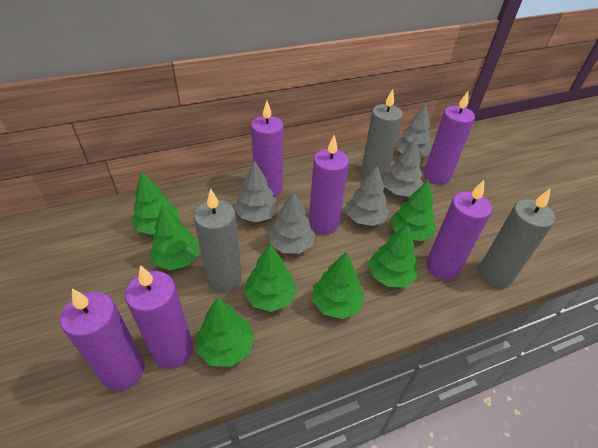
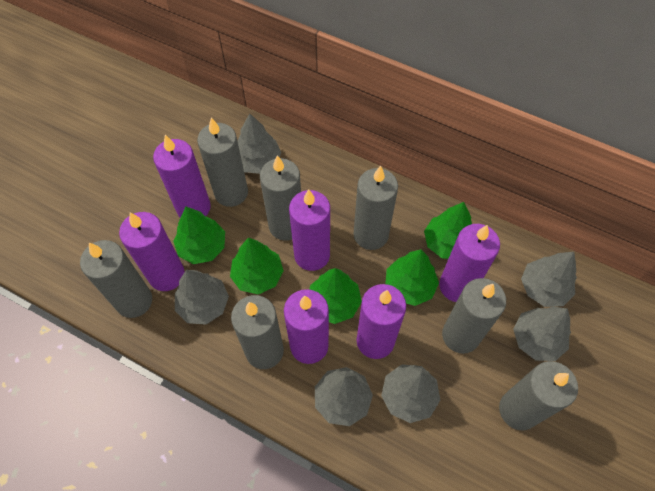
green tree: 7 -> 5
grey candle: 3 -> 7
grey tree: 5 -> 6

